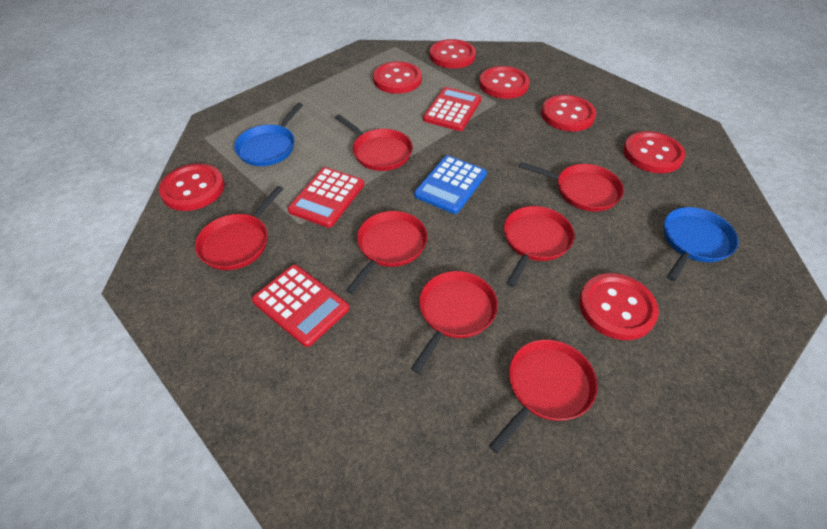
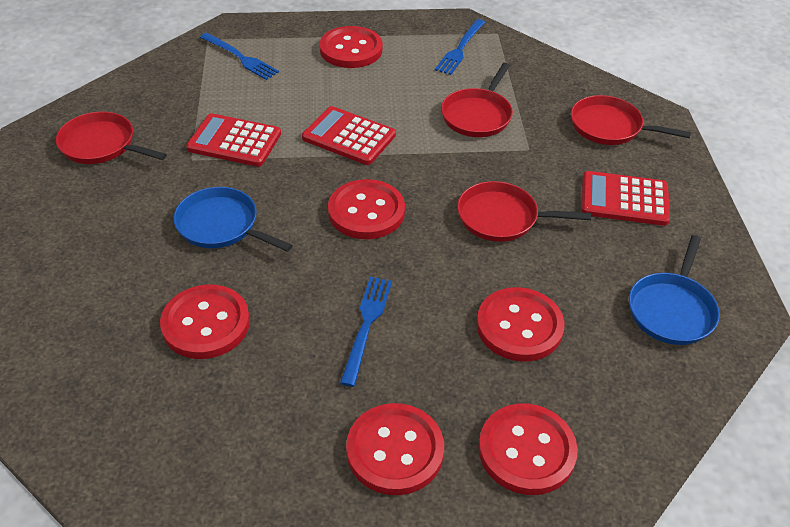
blue calculator: 1 -> 0
blue fork: 0 -> 3
red button: 7 -> 6
red pan: 7 -> 4

